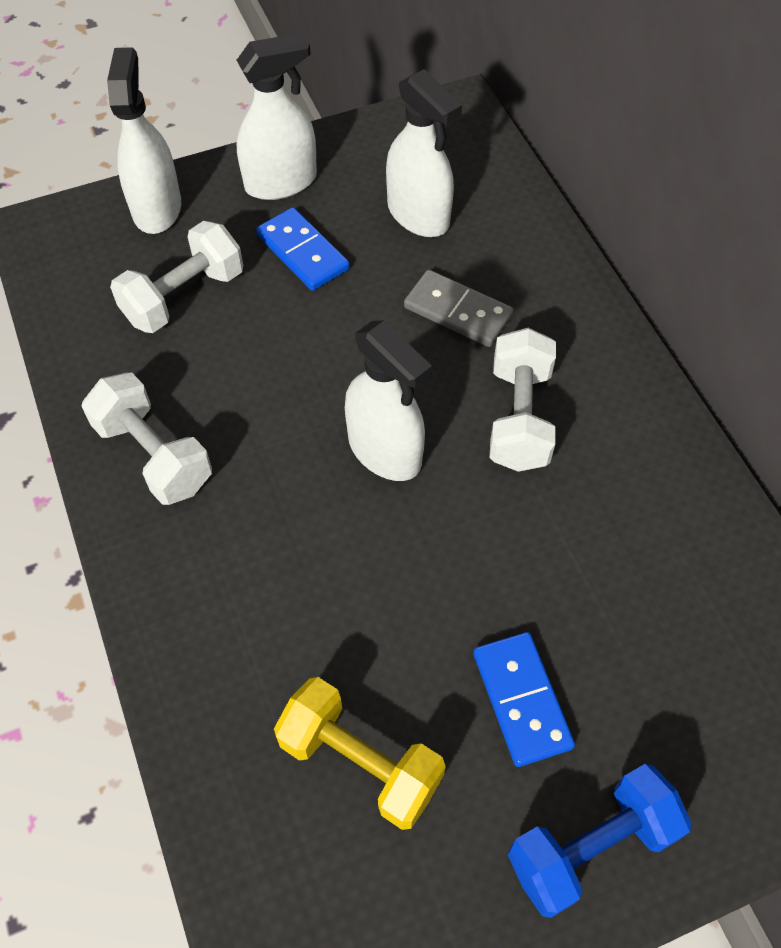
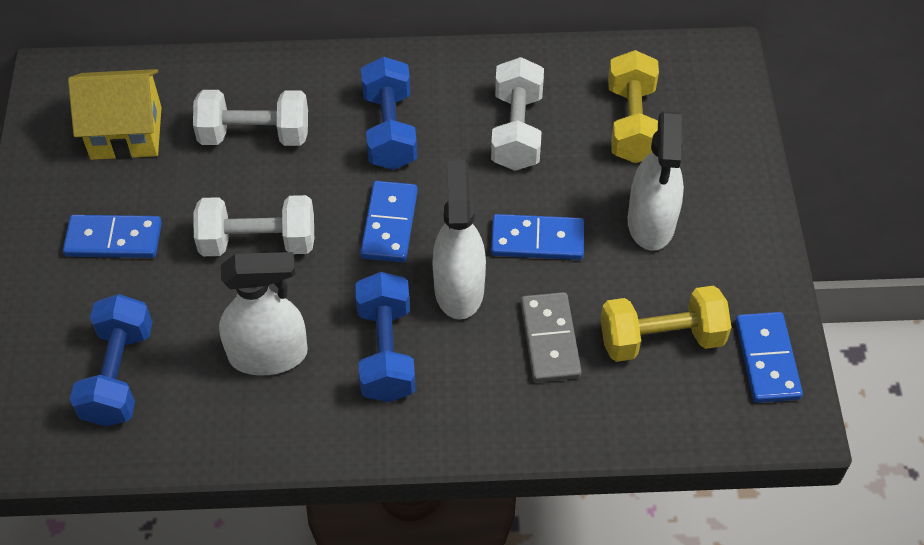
blue domino: 2 -> 4
blue dumbbell: 1 -> 3
white spray bottle: 4 -> 3
yellow dumbbell: 1 -> 2
yellow house: 0 -> 1

